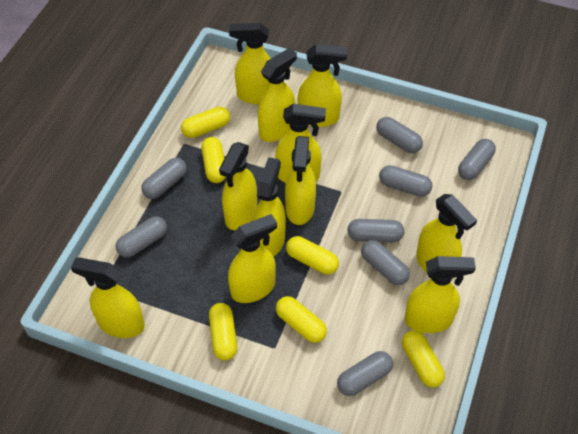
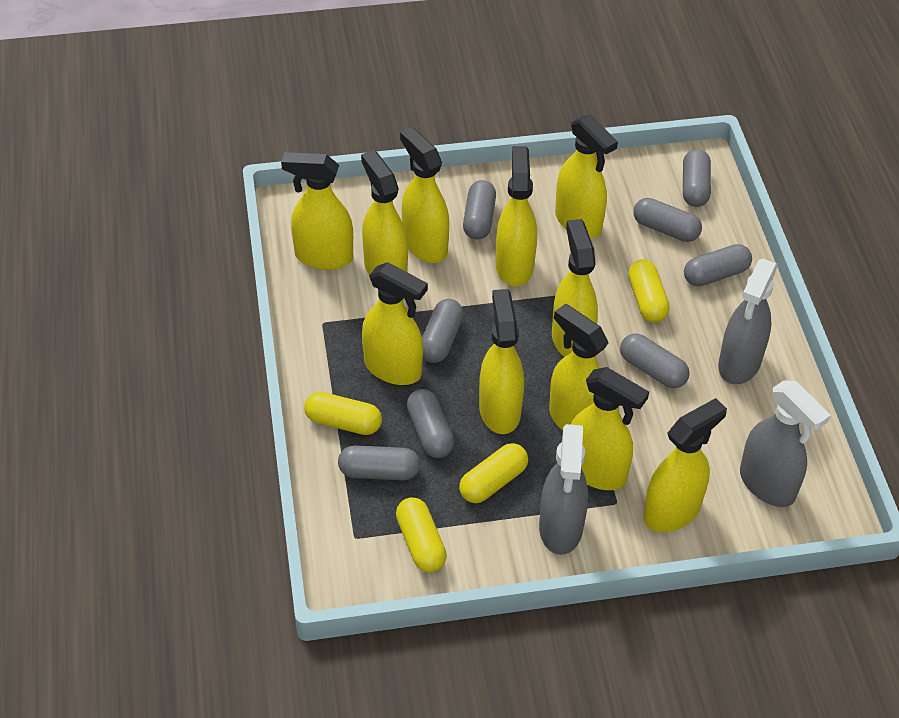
grey spray bottle: 0 -> 3
yellow capsule: 6 -> 4

